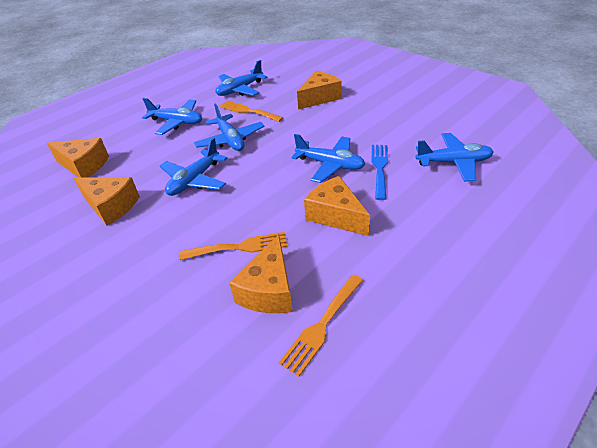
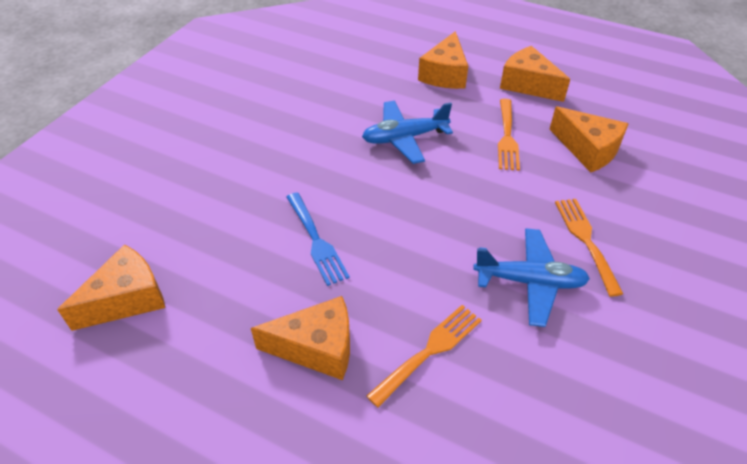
blue plane: 6 -> 2

